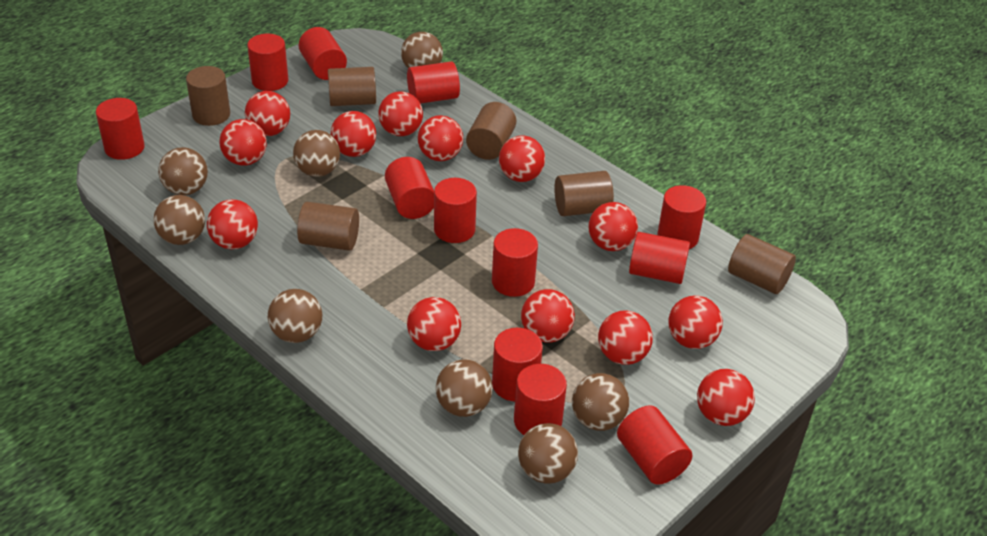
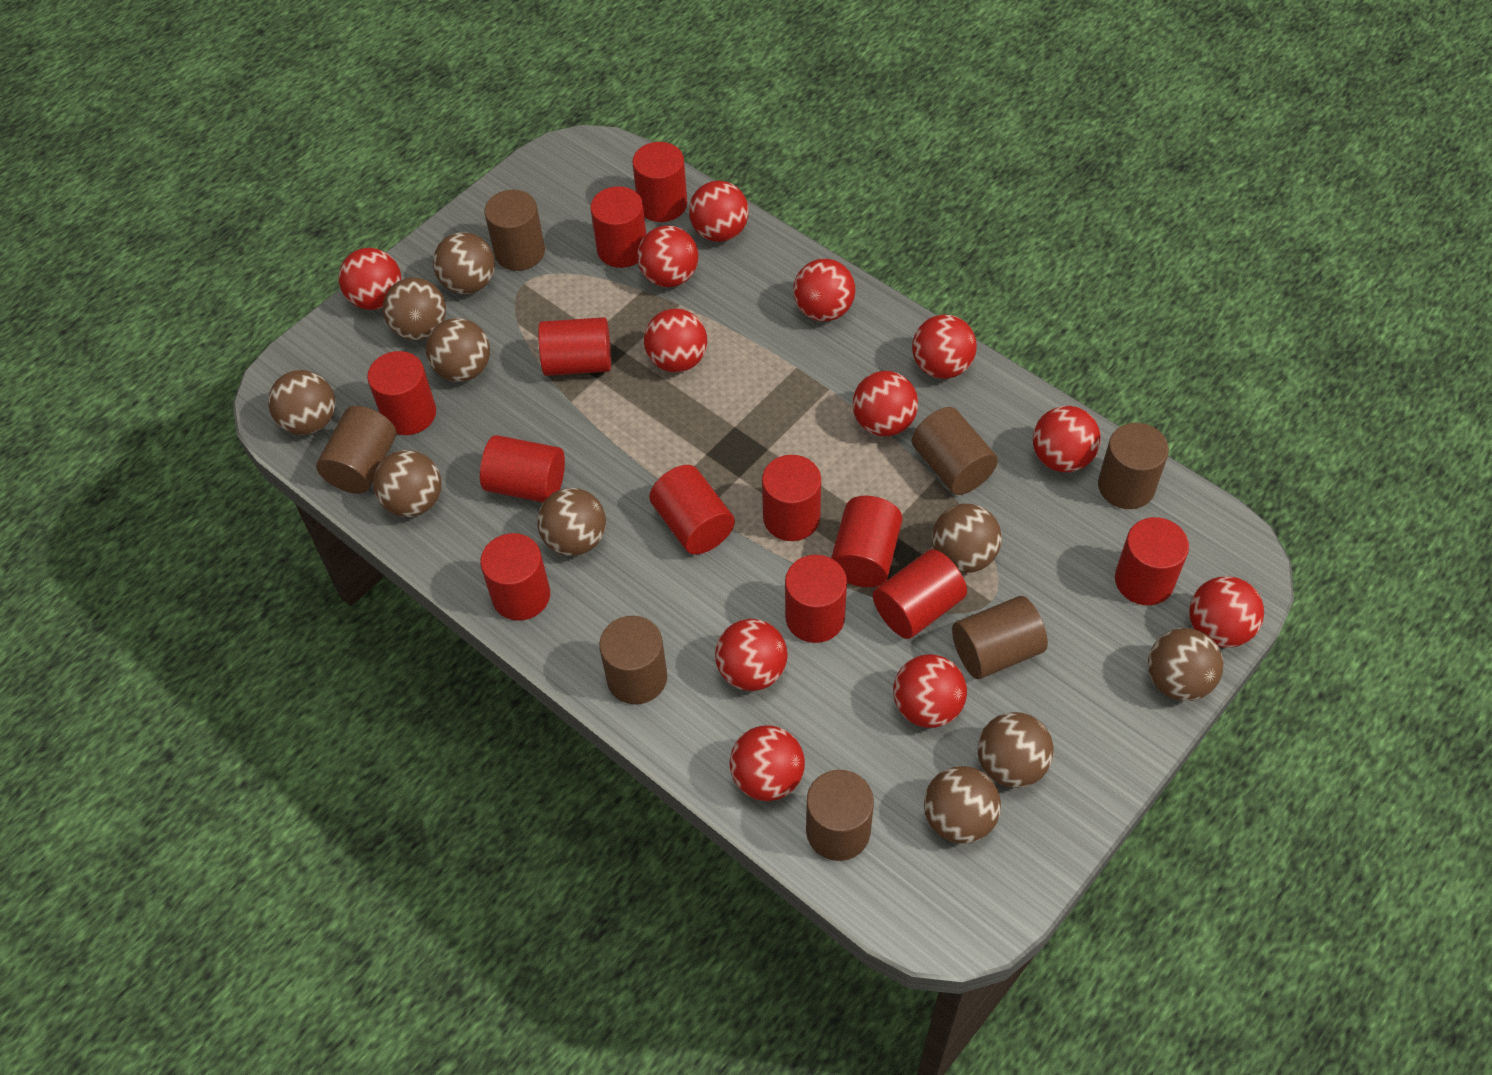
brown ball: 8 -> 10
brown cylinder: 6 -> 7
red ball: 13 -> 12

